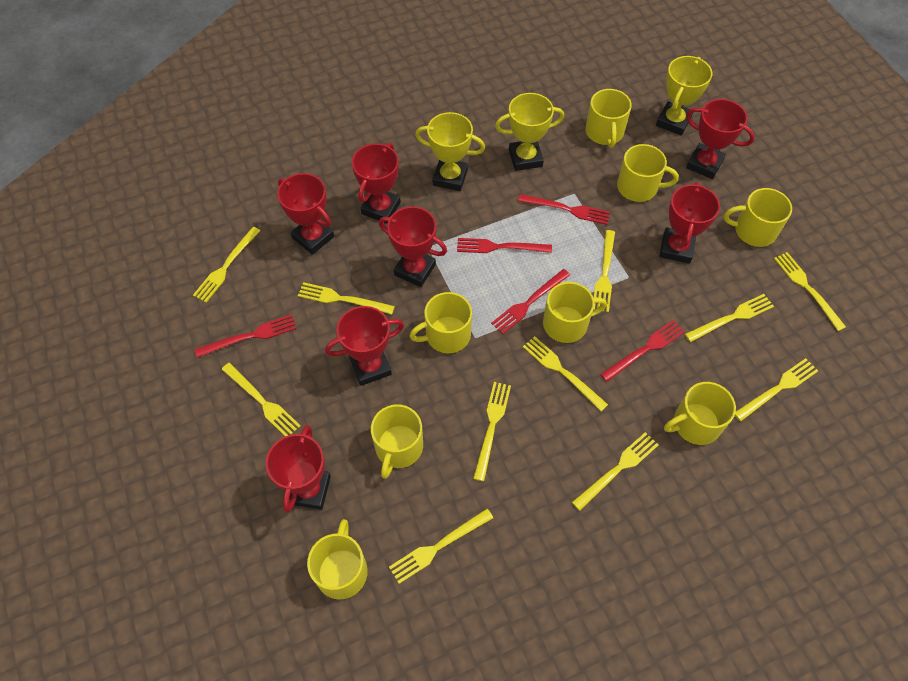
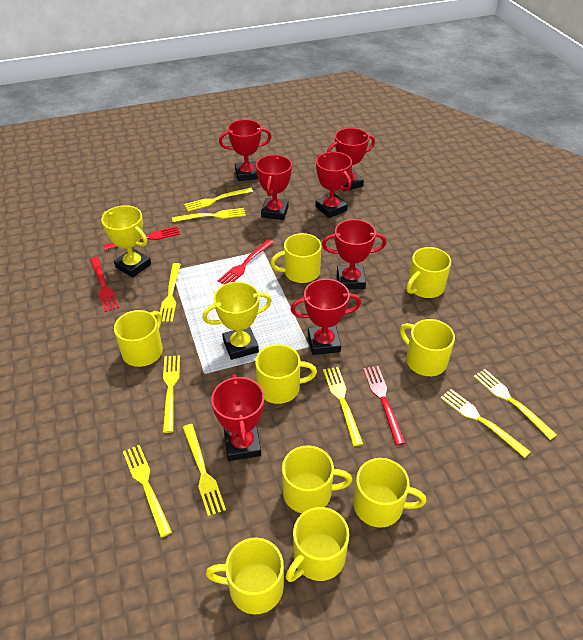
red fork: 5 -> 4
yellow fork: 11 -> 9
yellow mug: 8 -> 9
yellow trophy: 3 -> 2

